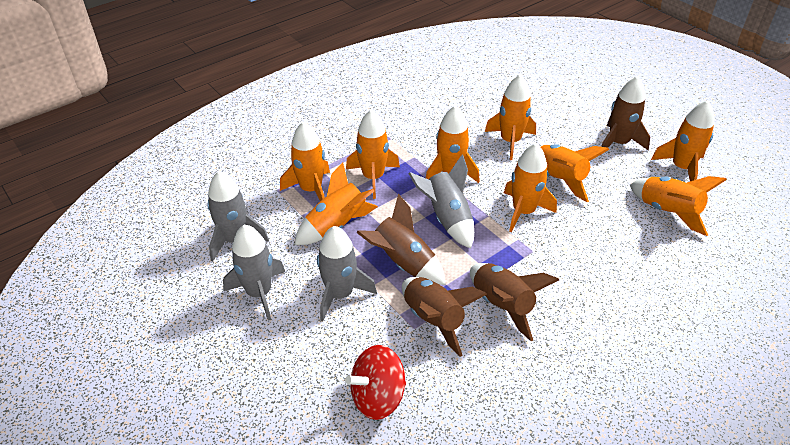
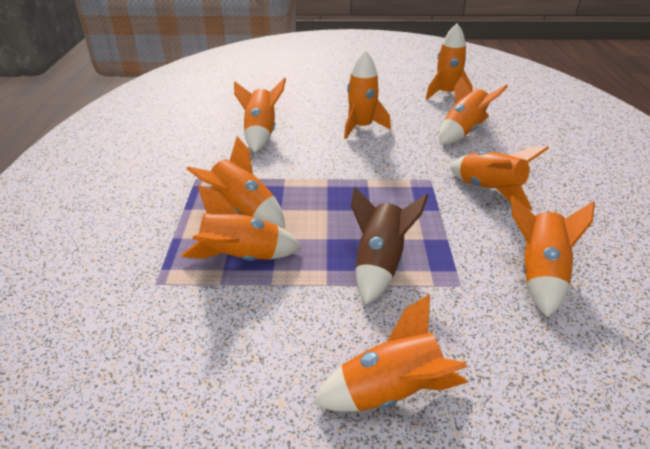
brown rocket: 4 -> 1
grey rocket: 4 -> 0
red spinning top: 1 -> 0

